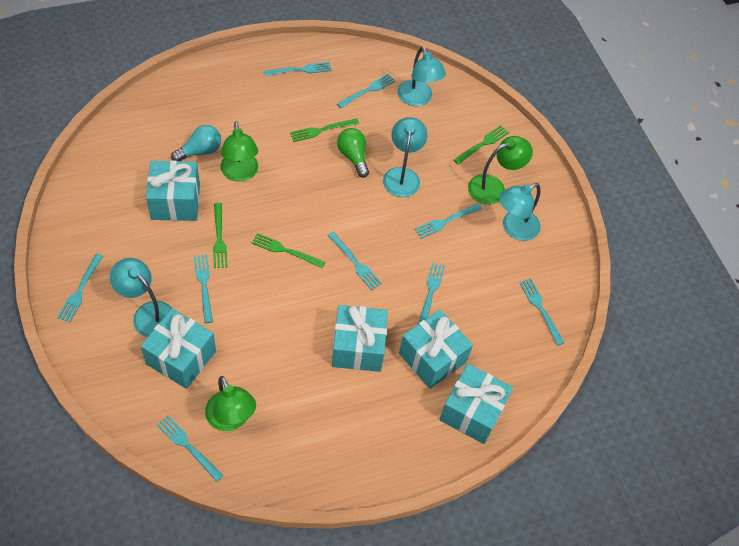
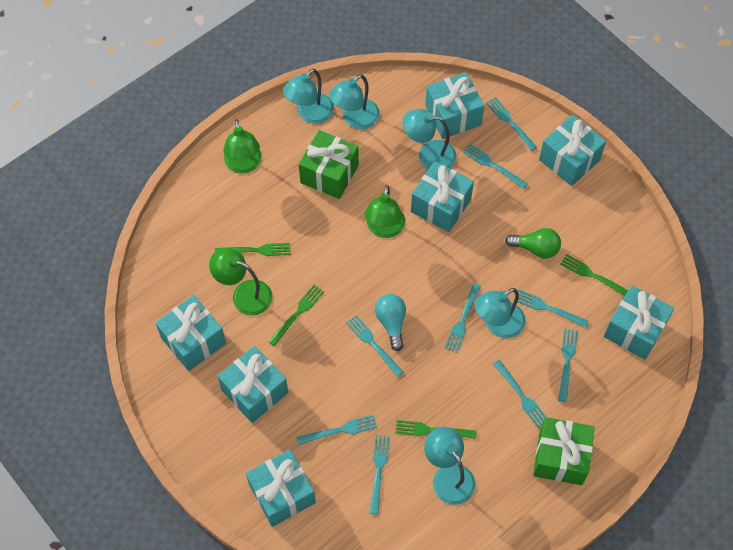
green gift: 0 -> 2
turquoise gift: 5 -> 7
turquoise lamp: 4 -> 5

